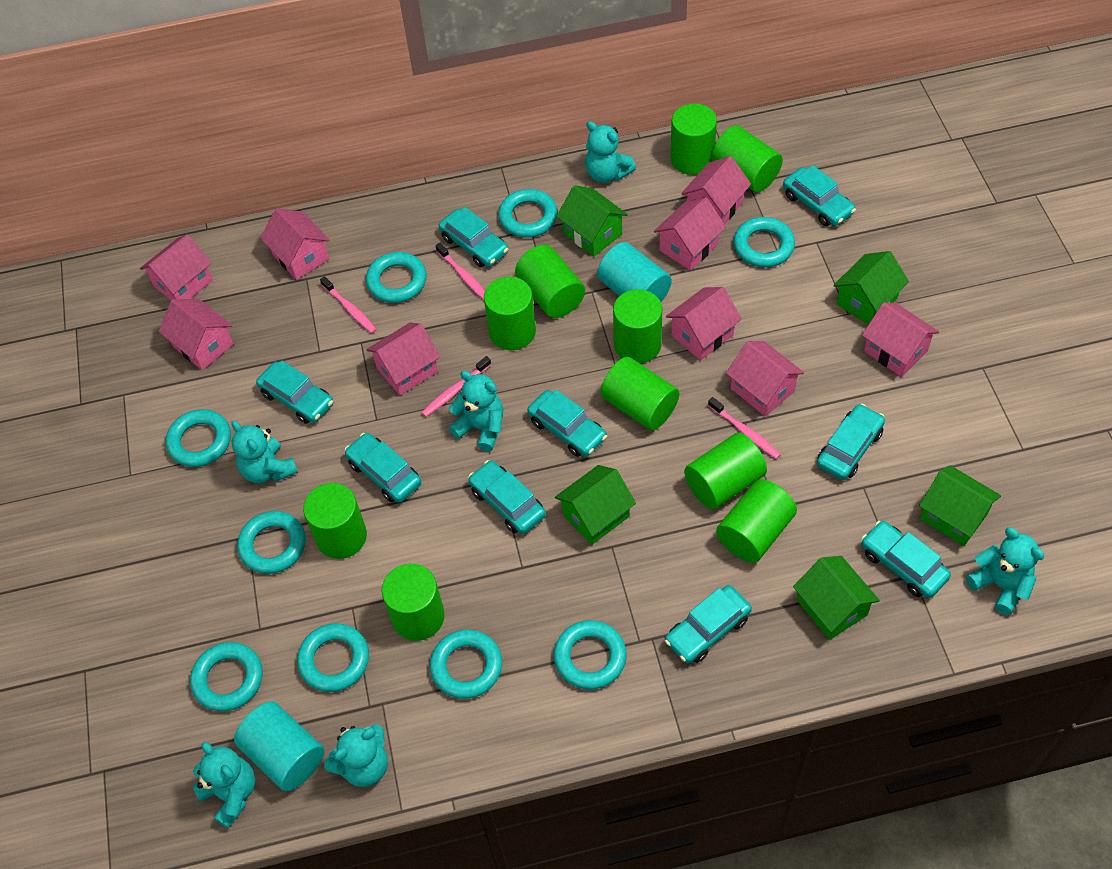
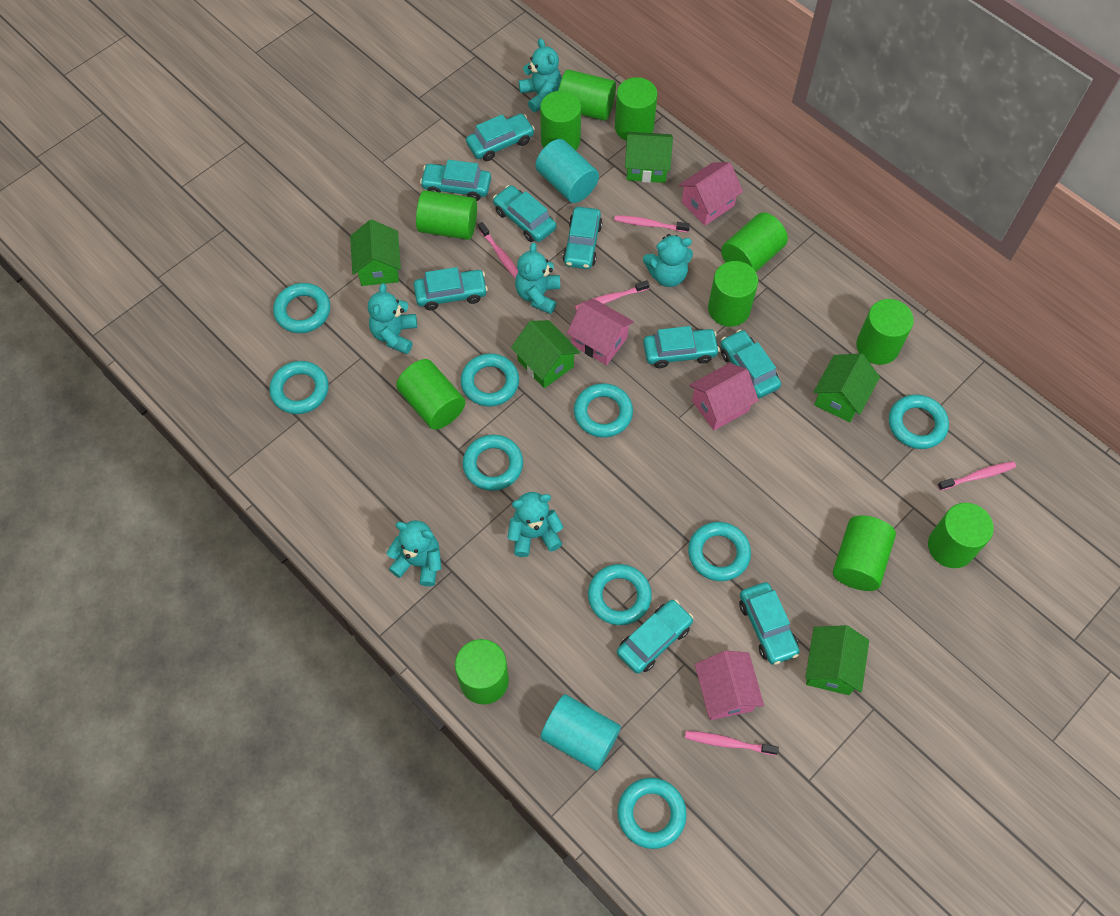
green cylinder: 10 -> 11
pink house: 9 -> 4
pink toothbrush: 4 -> 5

